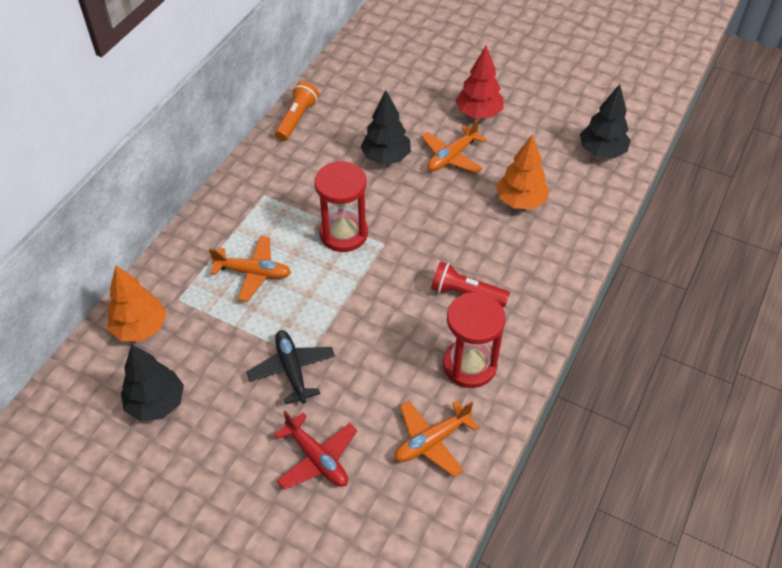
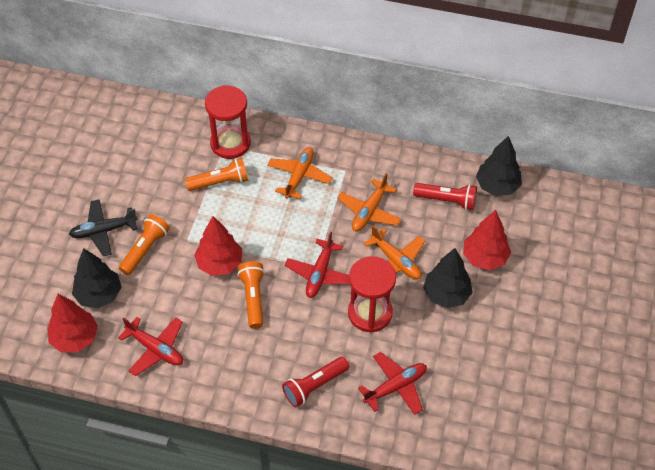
orange flashlight: 1 -> 3
orange tree: 2 -> 0
red flashlight: 1 -> 2
red plane: 1 -> 3
red tree: 1 -> 3

